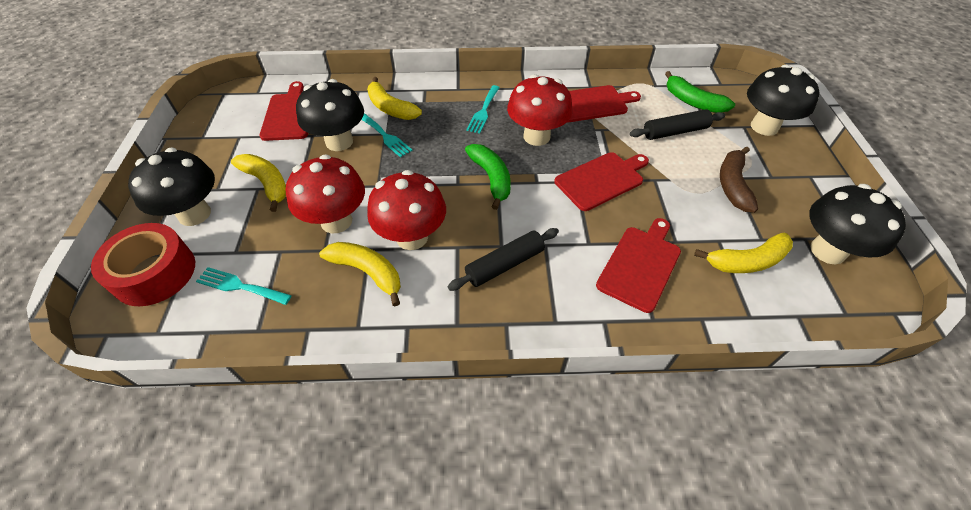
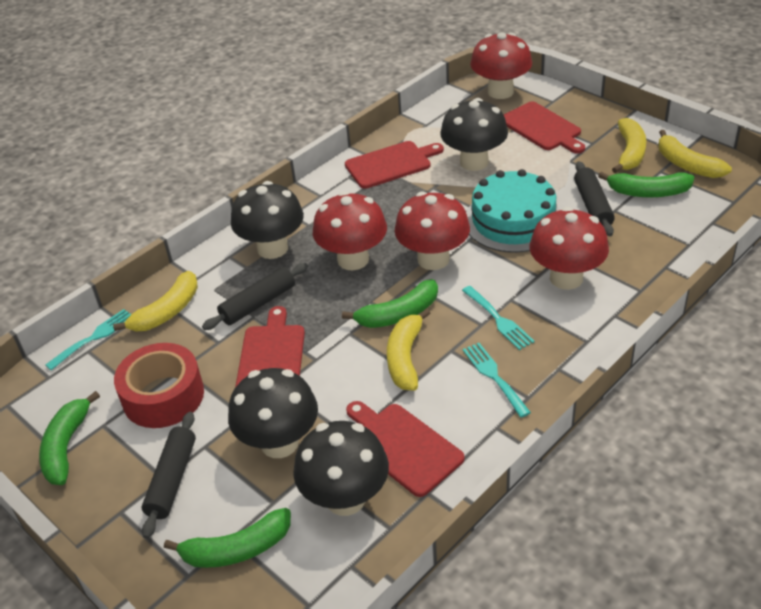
black rolling pin: 2 -> 3
brown banana: 1 -> 0
green banana: 2 -> 4
red mushroom: 3 -> 4
turquoise cake: 0 -> 1

